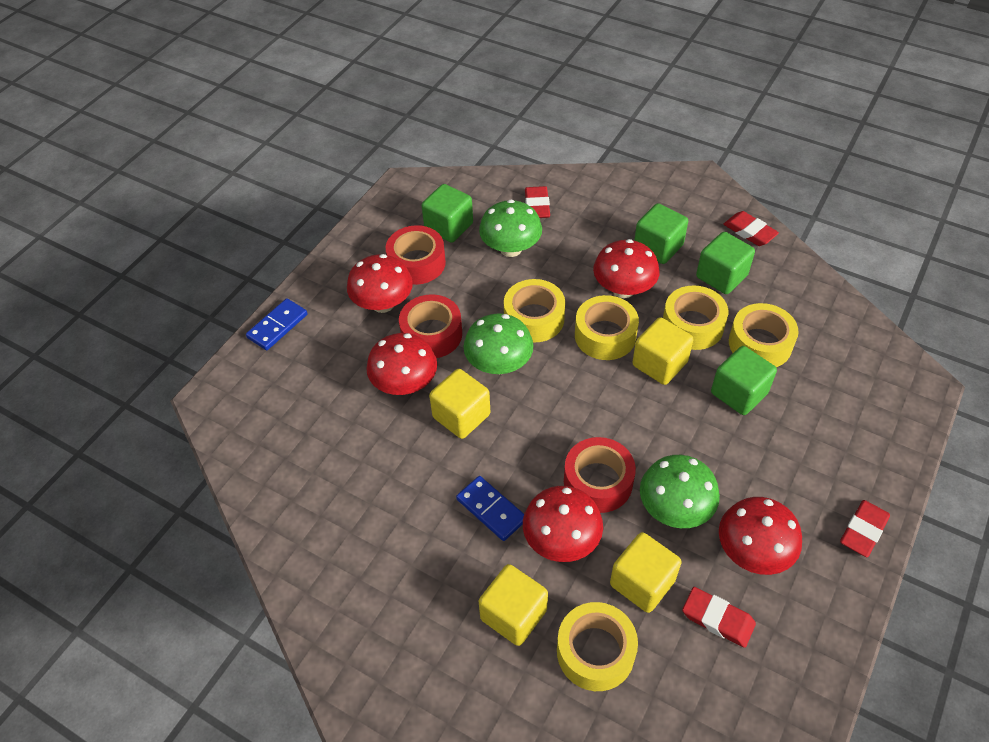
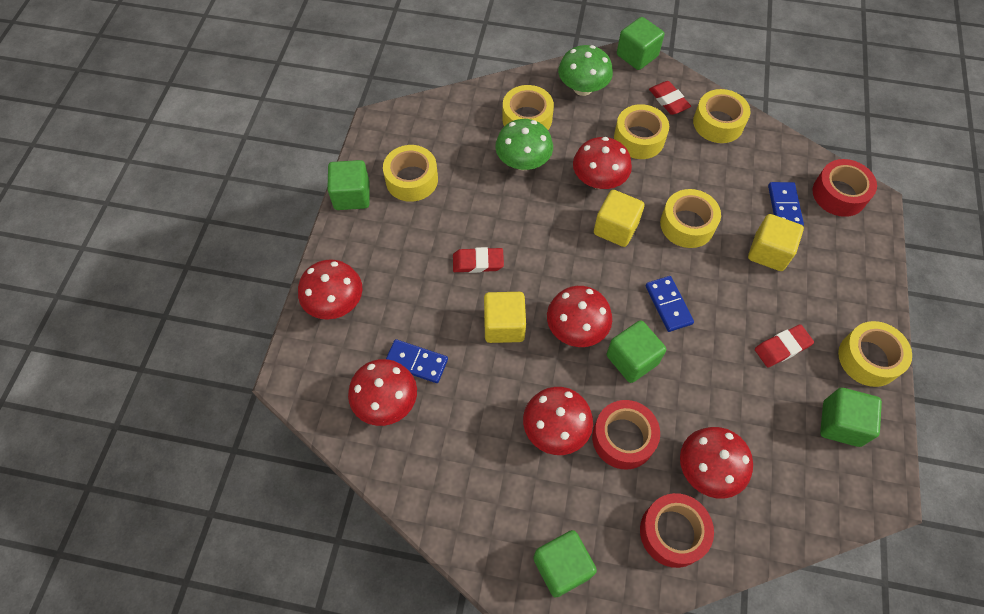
blue domino: 2 -> 3
green cube: 4 -> 5
green mushroom: 3 -> 2
red eraser: 4 -> 3
red mushroom: 5 -> 6
yellow cube: 4 -> 3
yellow tape: 5 -> 6

